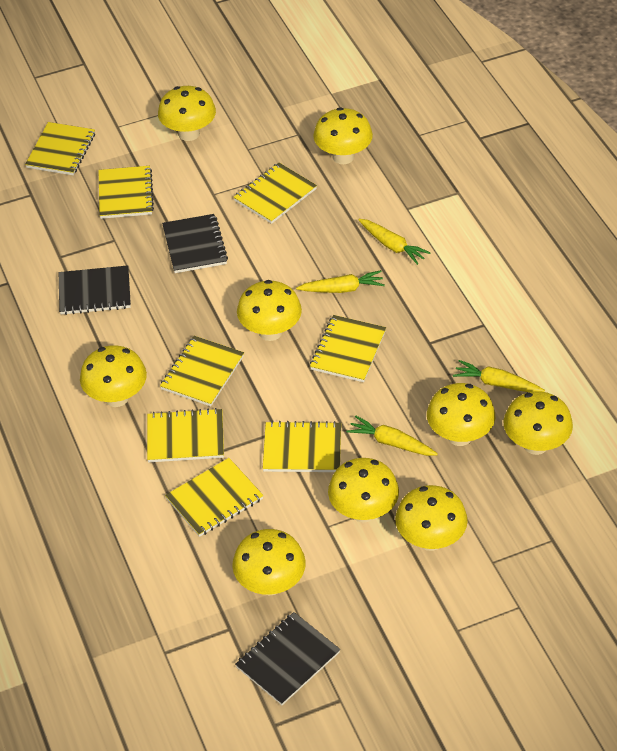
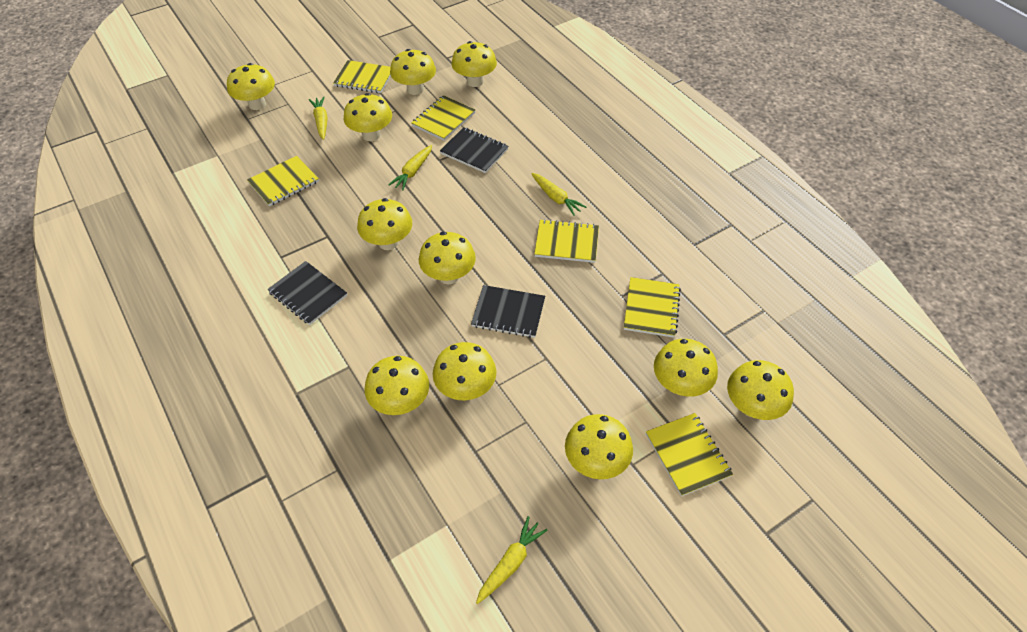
yellow mushroom: 9 -> 11
yellow notebook: 8 -> 6

